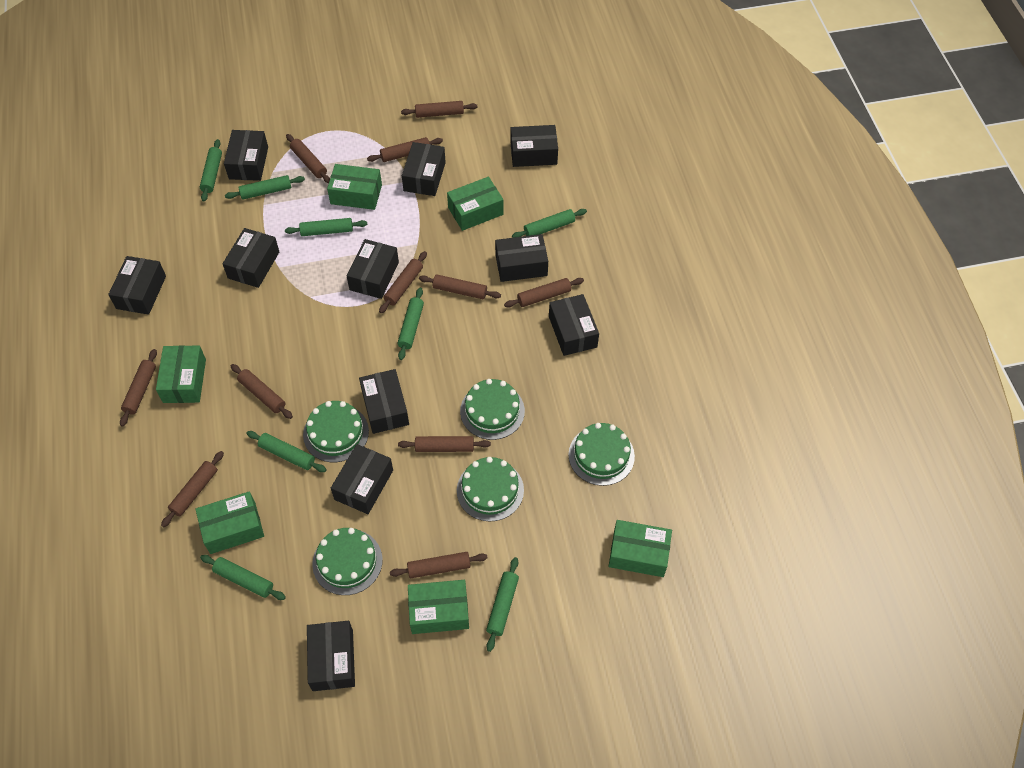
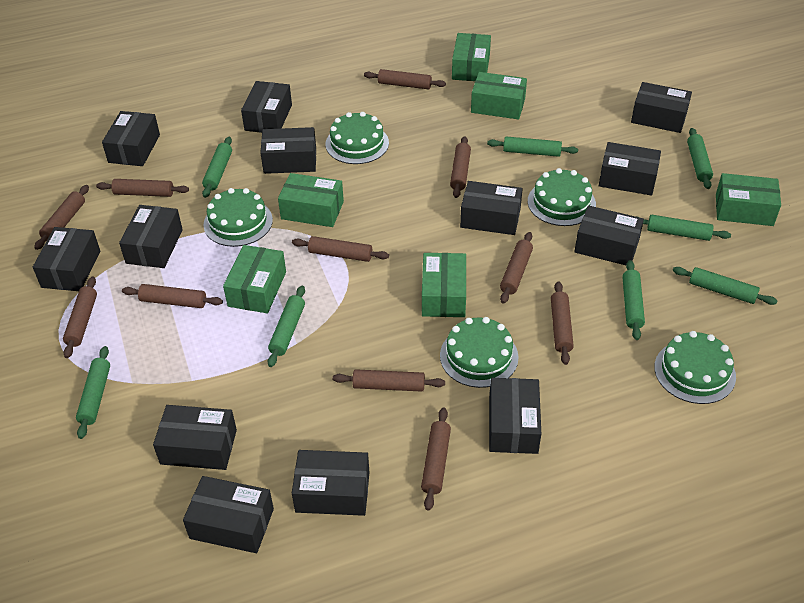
black box: 11 -> 13

